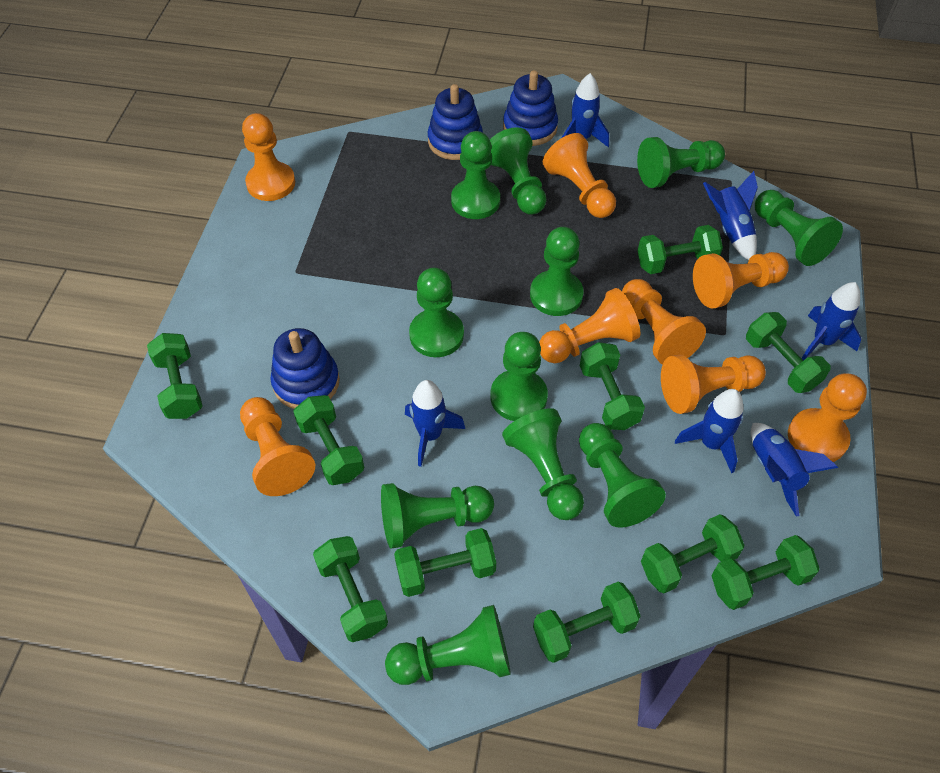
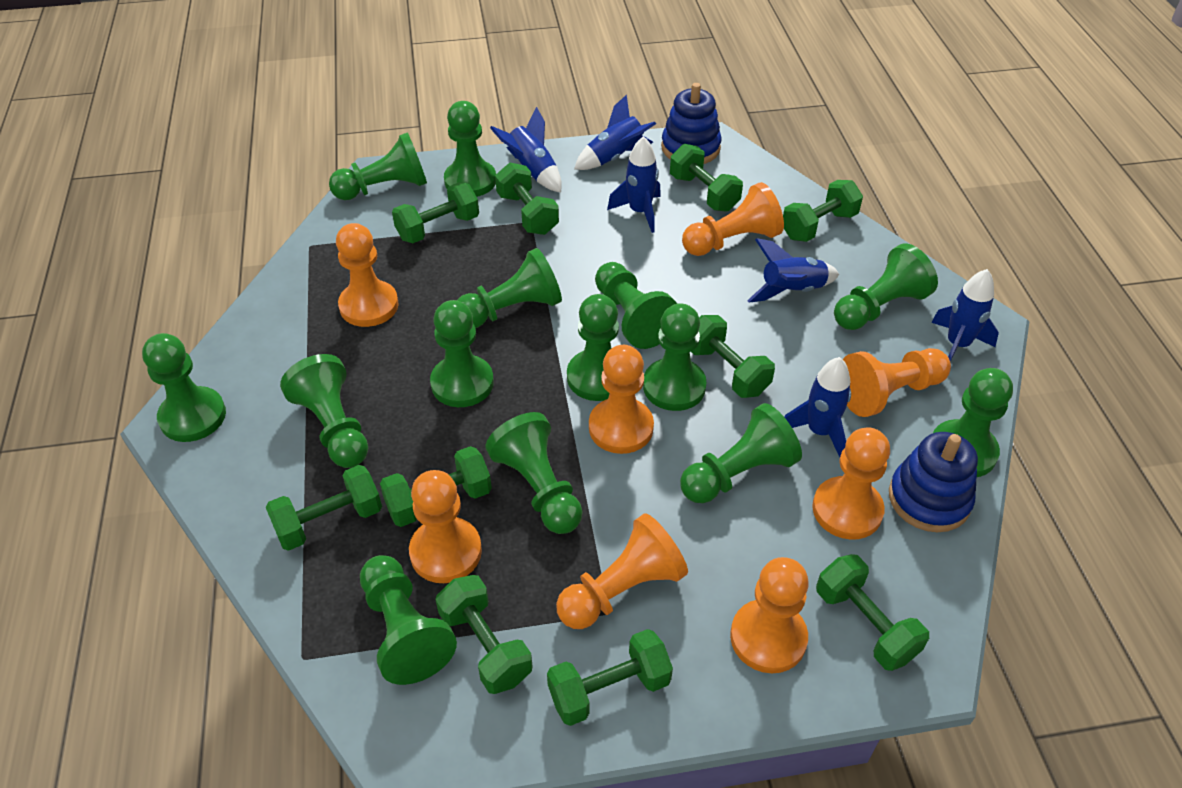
blue stacking toy: 3 -> 2
green pawn: 11 -> 14

